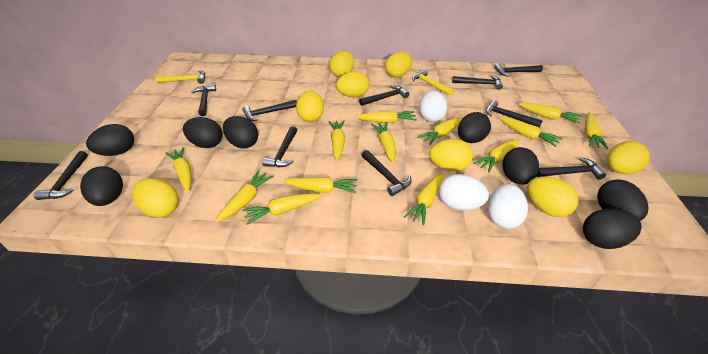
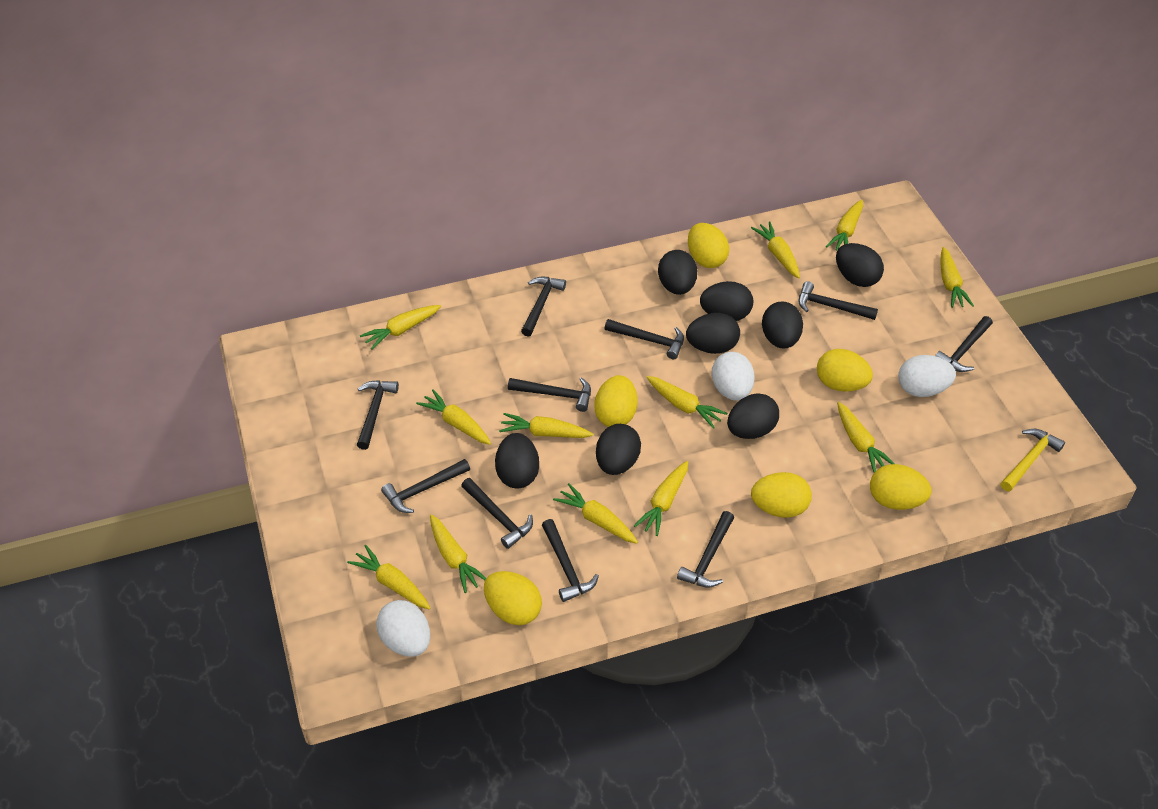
yellow carrot: 13 -> 12
yellow egg: 8 -> 6
yellow hammer: 2 -> 1

